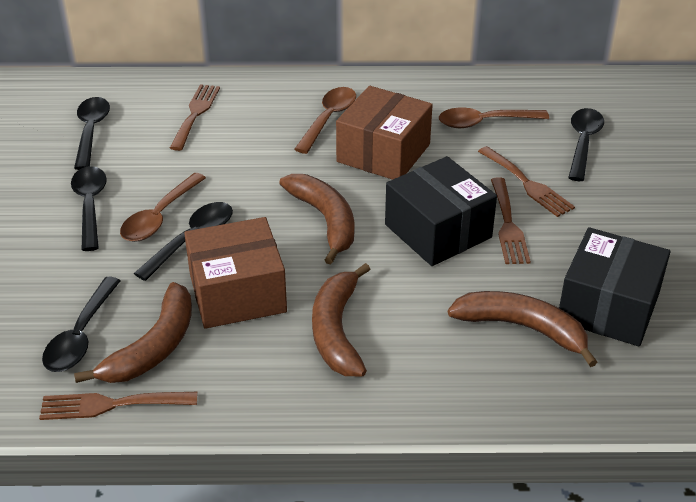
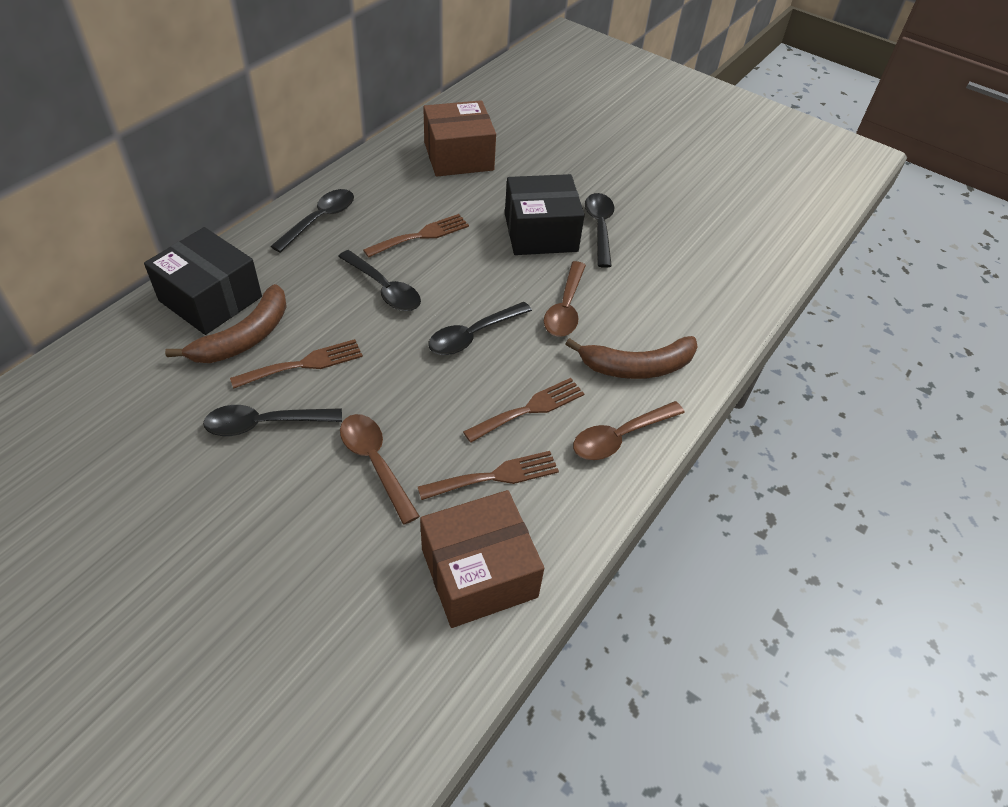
brown banana: 4 -> 2

